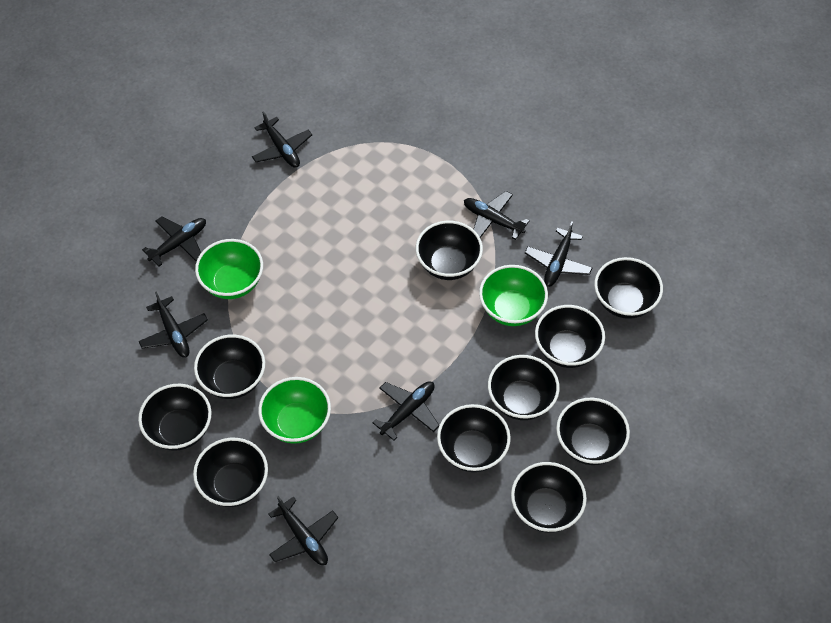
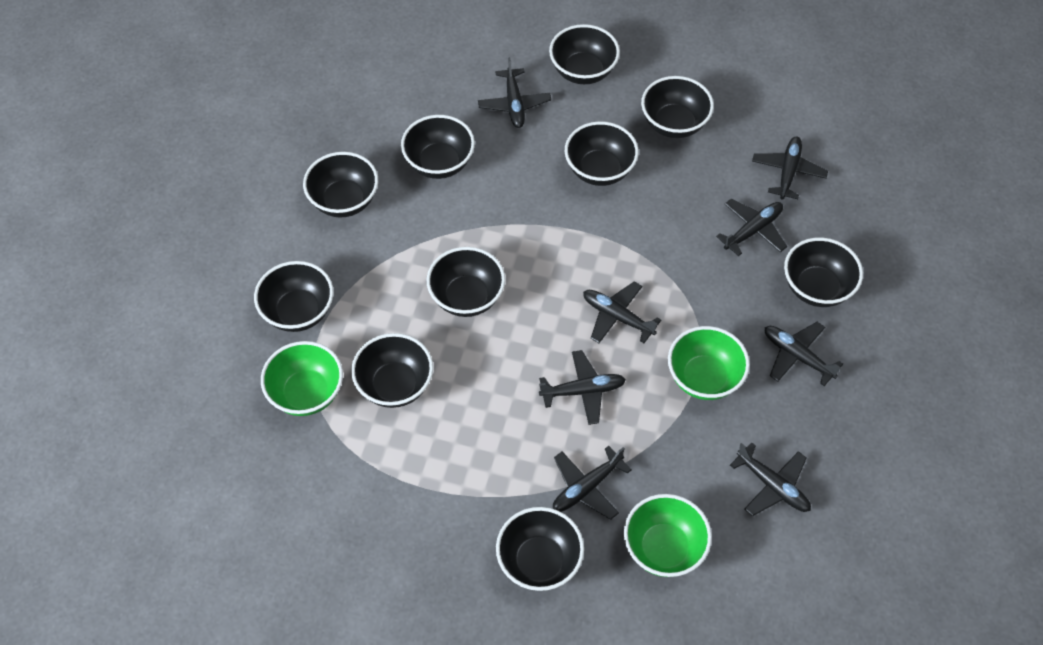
black plane: 7 -> 8

